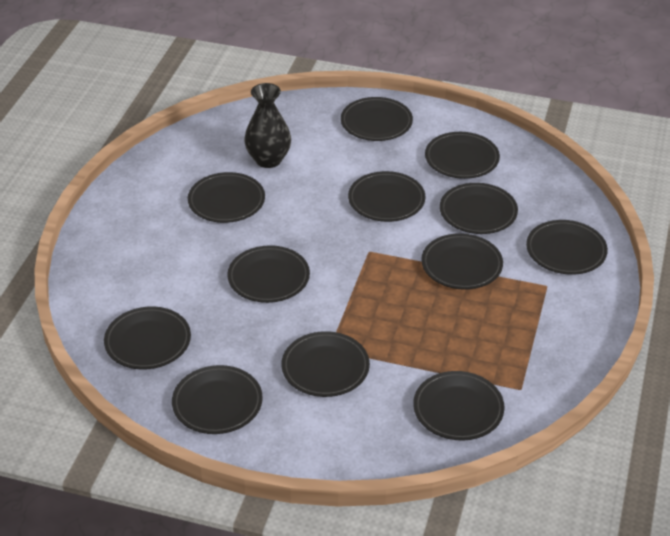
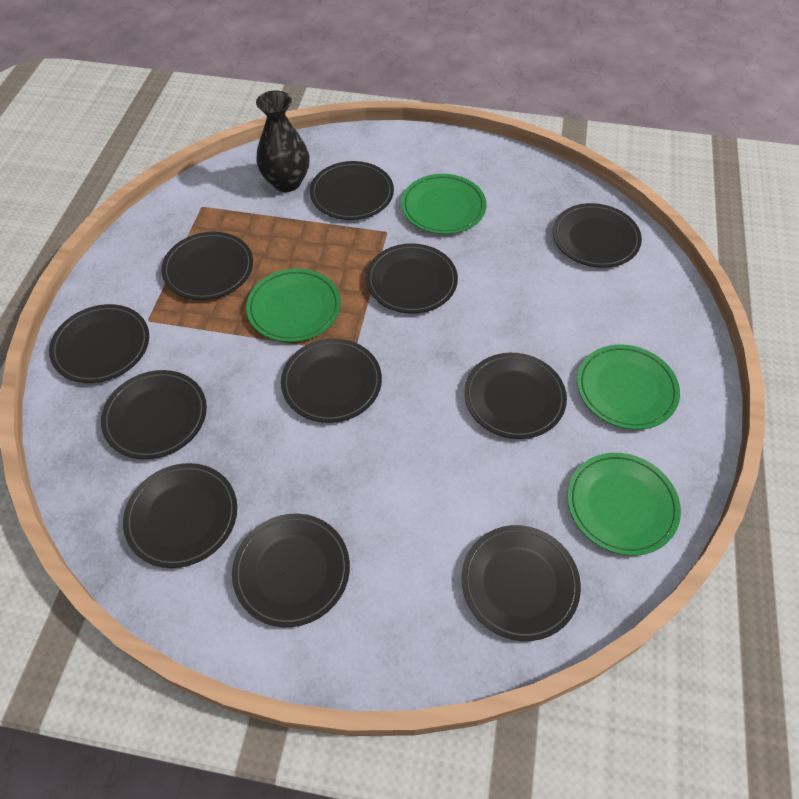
black plate: 12 -> 11
green plate: 0 -> 4

